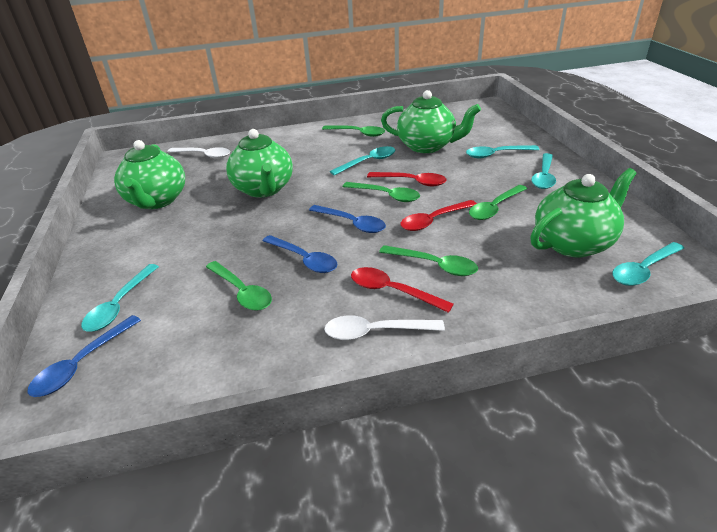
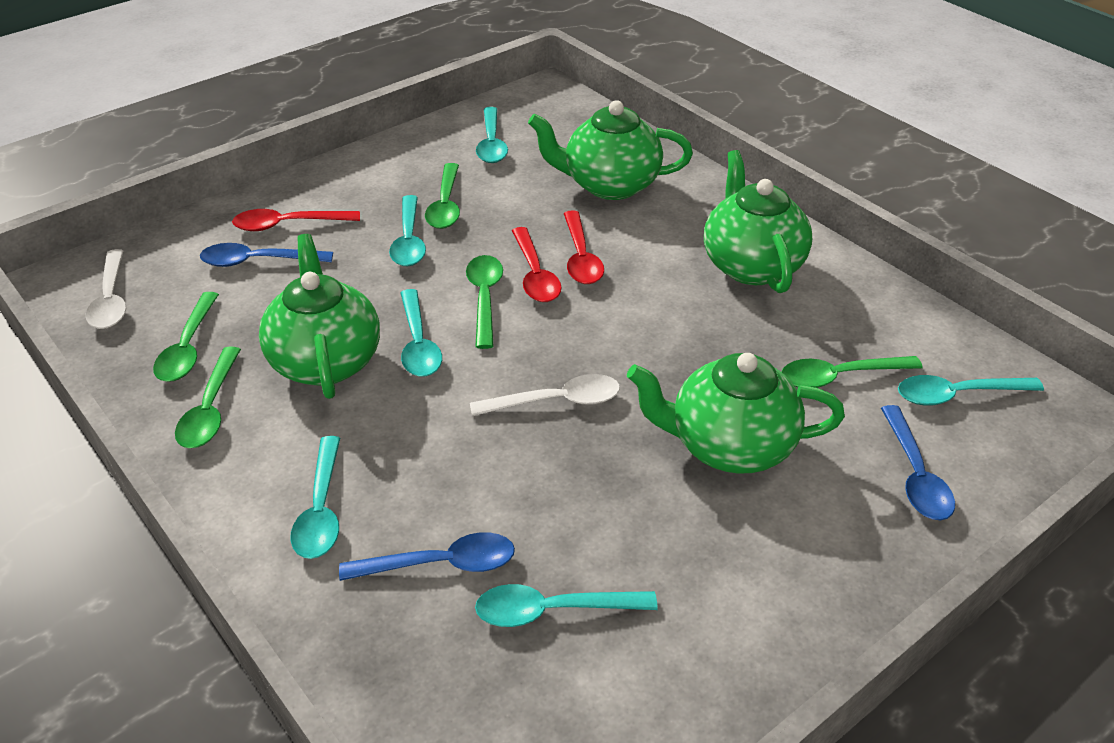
turquoise spoon: 5 -> 6

